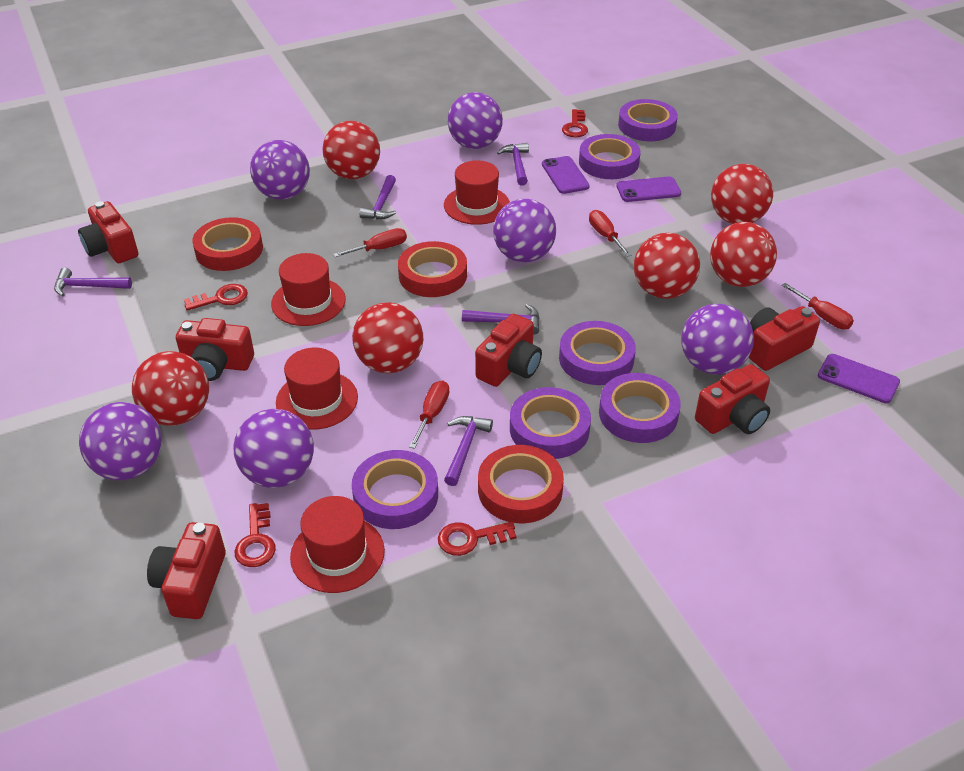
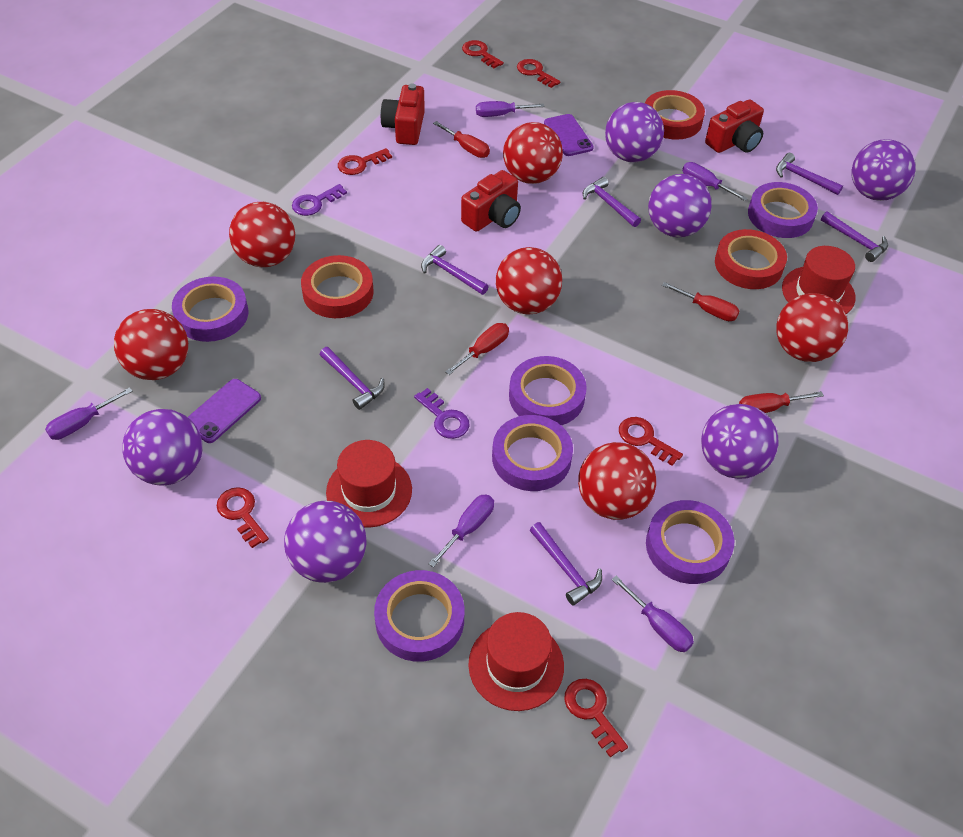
purple hammer: 5 -> 6
purple key: 0 -> 2
purple phone: 3 -> 2
purple screwdriver: 0 -> 5
red camera: 6 -> 3
red hat: 4 -> 3
red key: 4 -> 6

